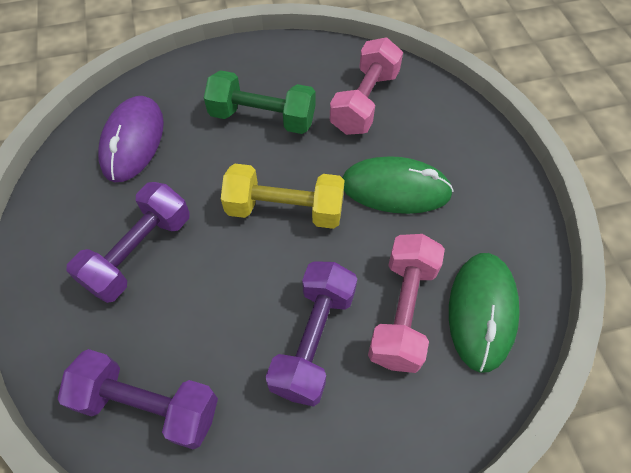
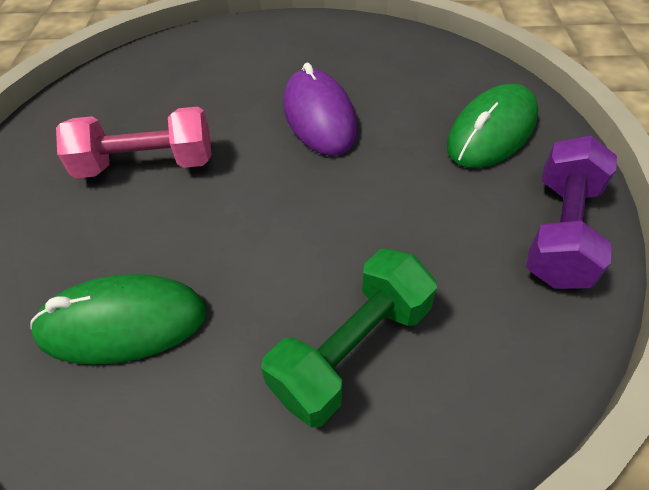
pink dumbbell: 2 -> 1
purple dumbbell: 3 -> 1
yellow dumbbell: 1 -> 0

